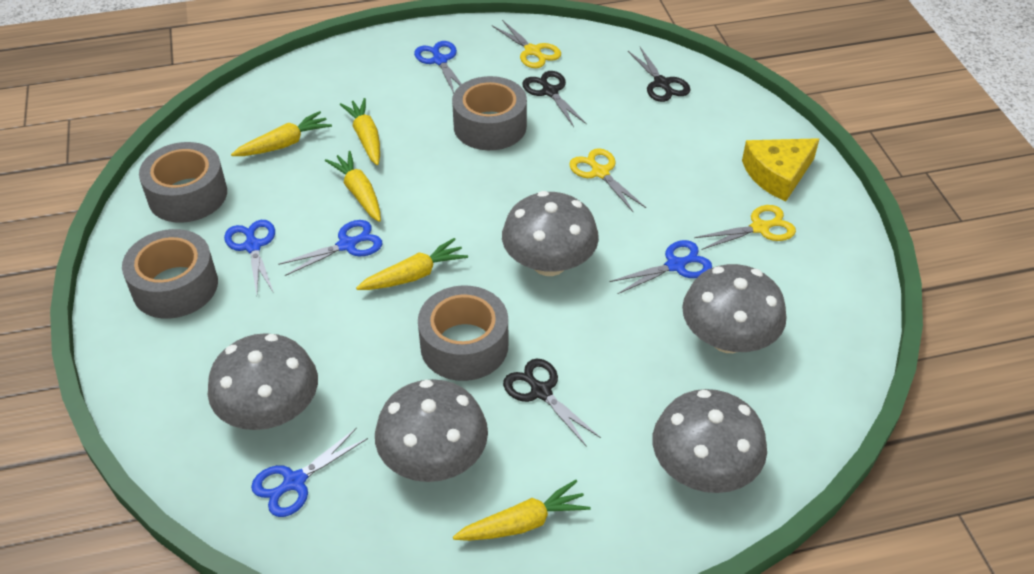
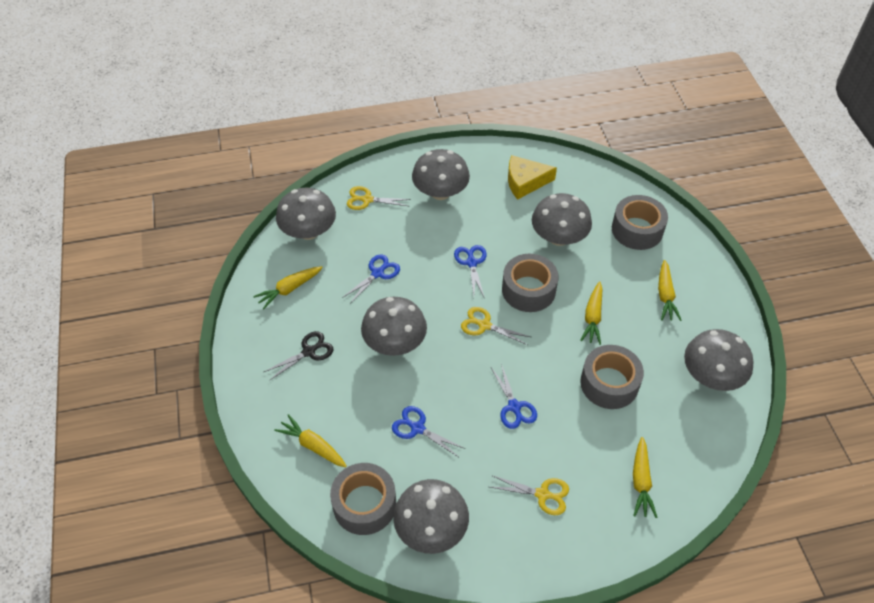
black scissors: 3 -> 1
blue scissors: 5 -> 4
grey mushroom: 5 -> 6

